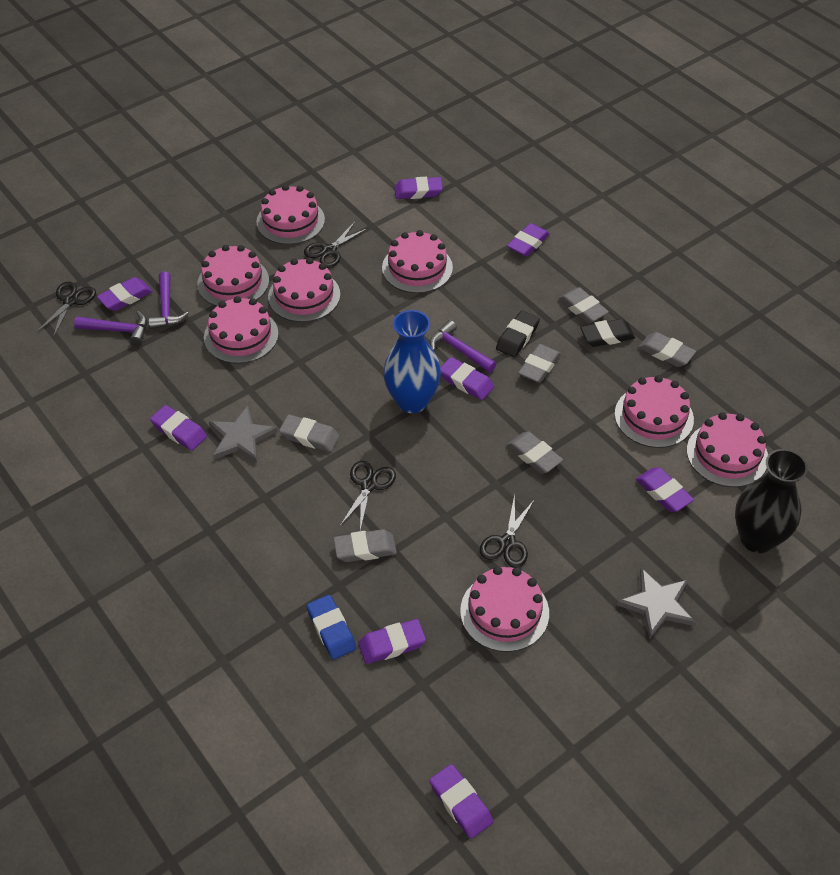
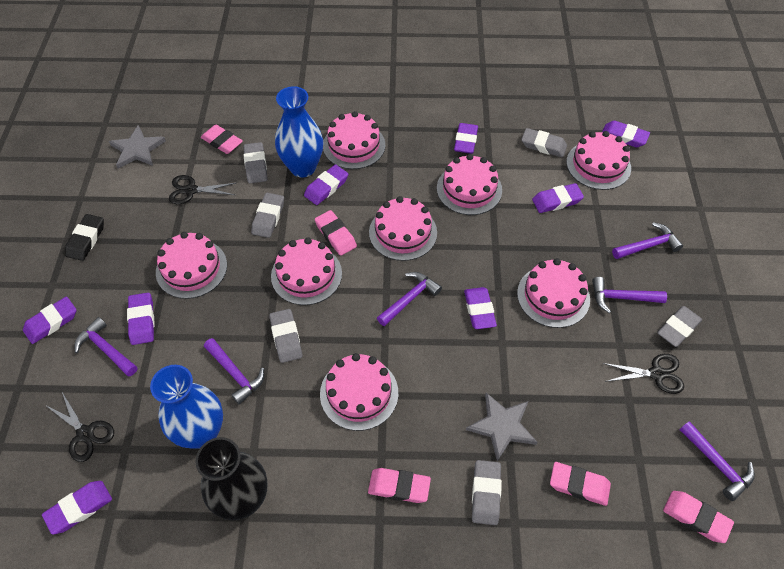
black eraser: 2 -> 1
black scissors: 4 -> 3
blue eraser: 1 -> 0
blue vase: 1 -> 2
pink eraser: 0 -> 5
purple hammer: 3 -> 6

